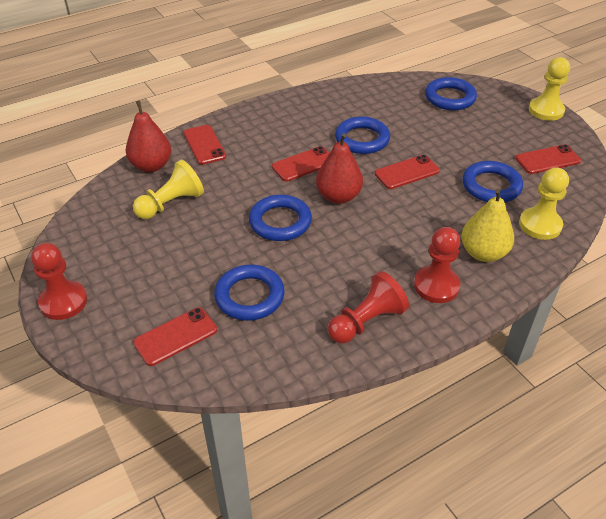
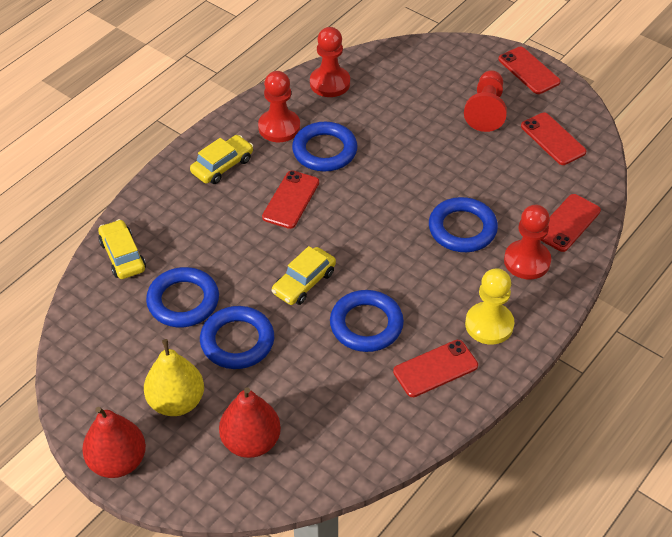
red pawn: 3 -> 4
yellow car: 0 -> 3
yellow pawn: 3 -> 1

